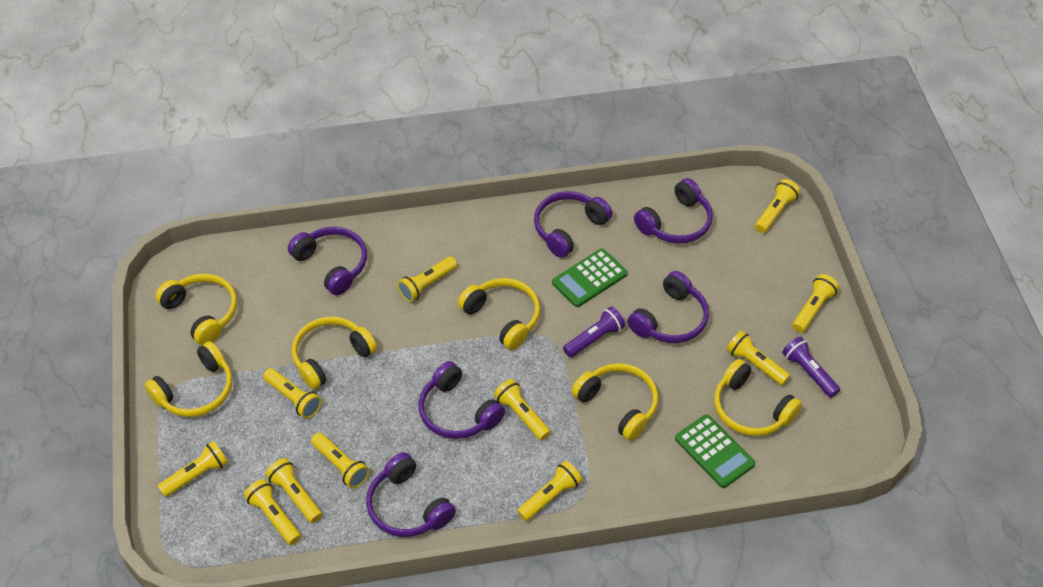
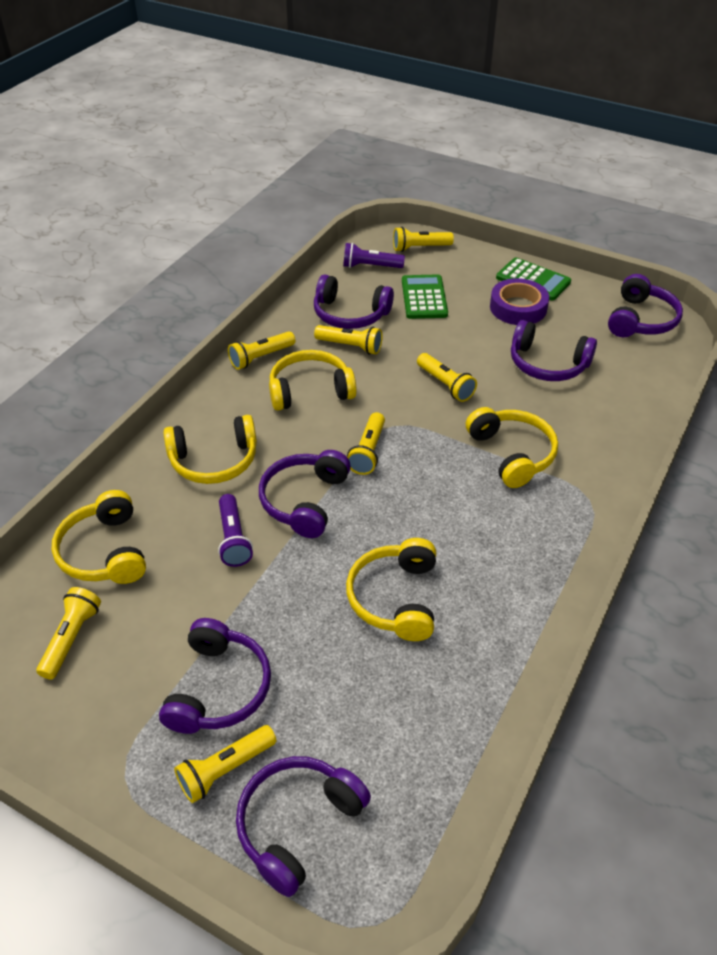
purple tape: 0 -> 1
yellow flashlight: 11 -> 7
yellow headphones: 6 -> 5

